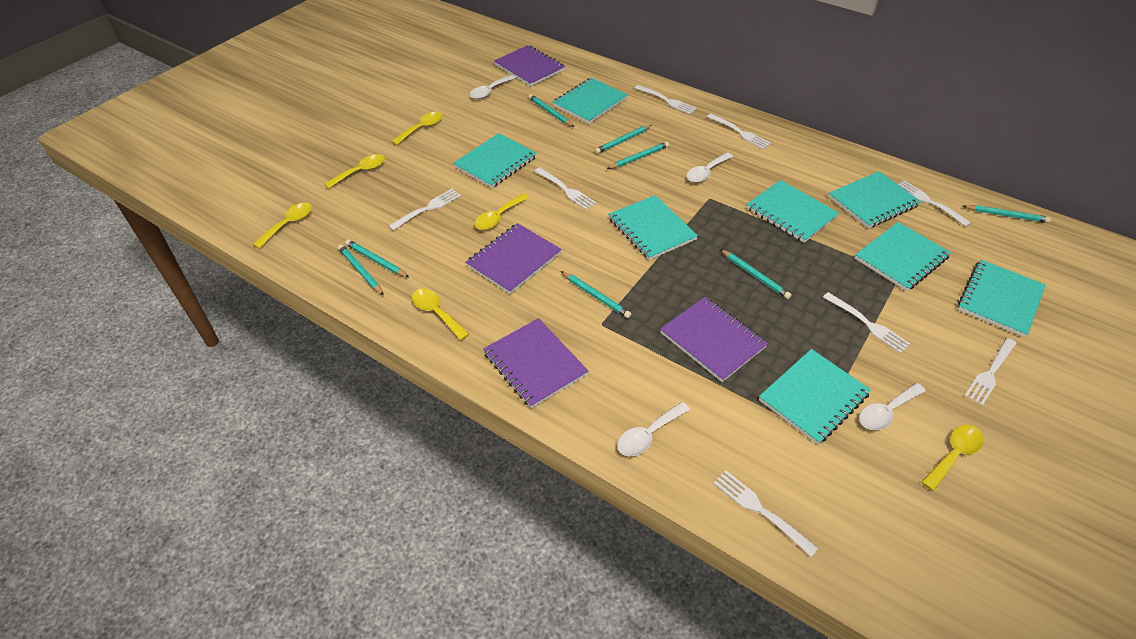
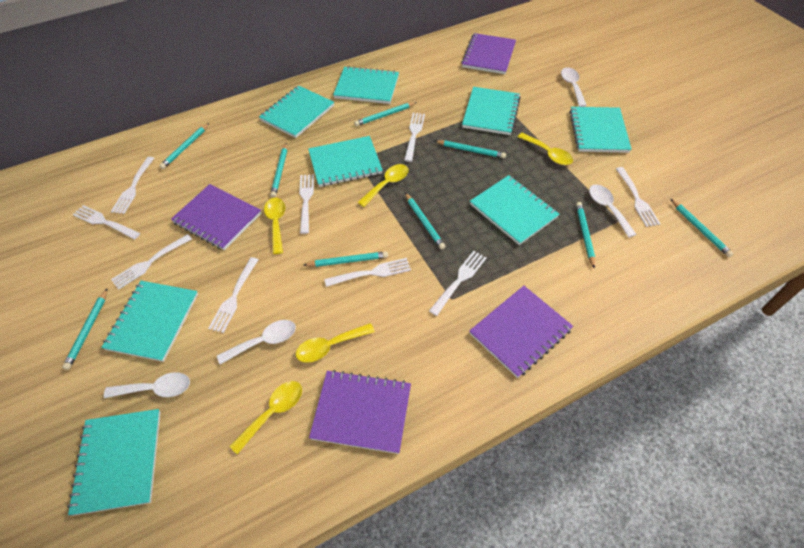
turquoise pencil: 8 -> 9
white fork: 8 -> 9
yellow spoon: 6 -> 5

